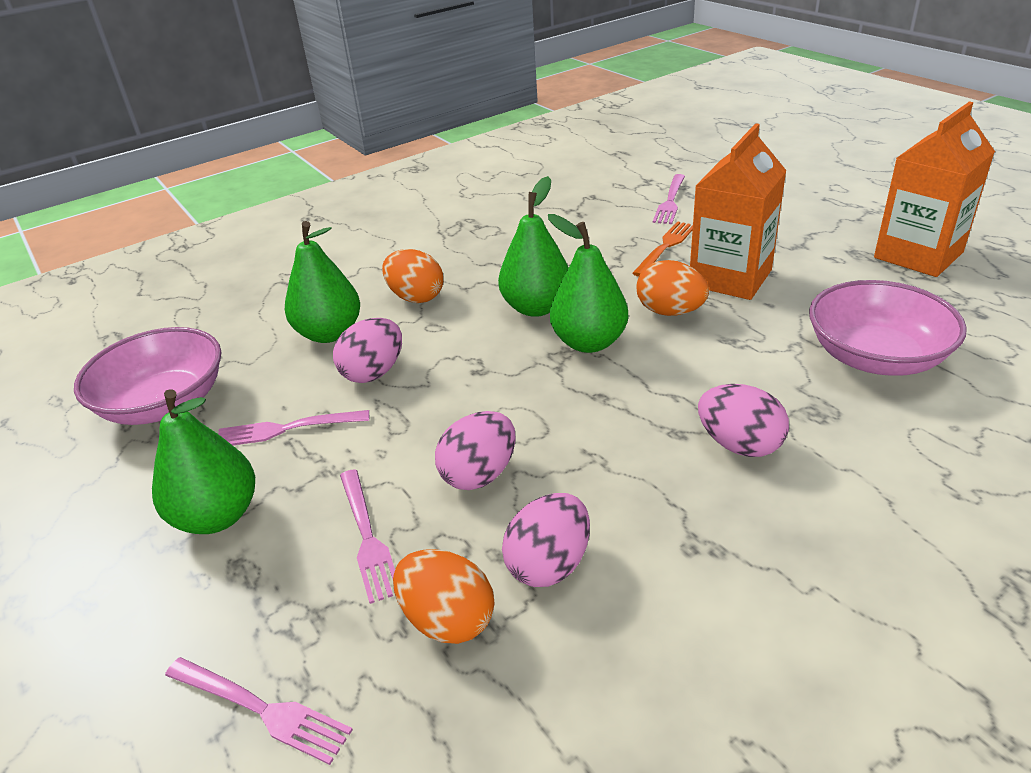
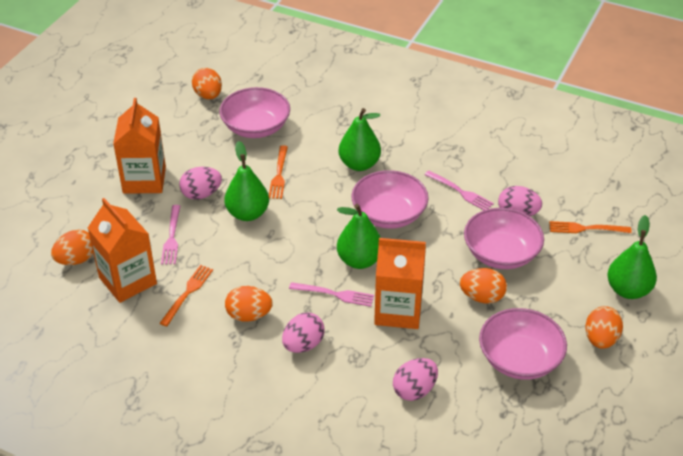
orange carton: 2 -> 3
orange egg: 3 -> 5
orange fork: 1 -> 3
pink bowl: 2 -> 4
pink fork: 4 -> 3

